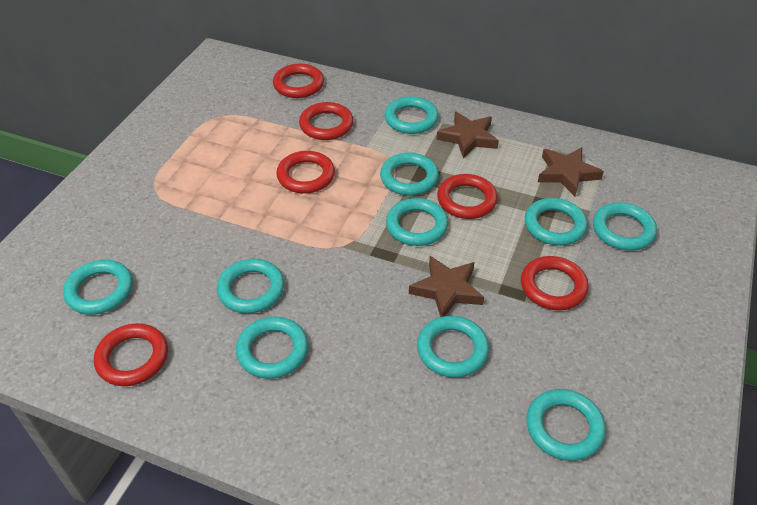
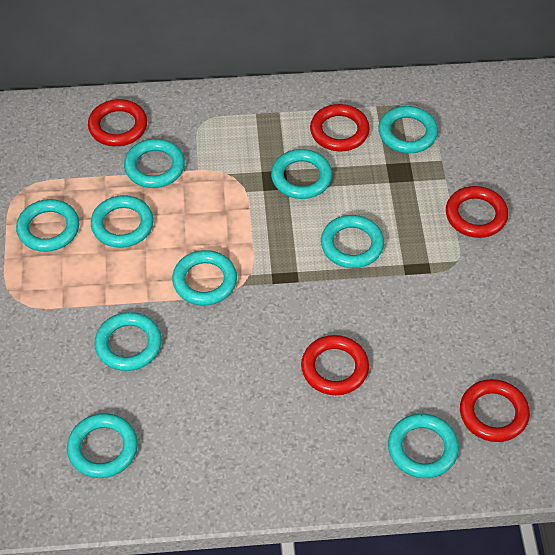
brown star: 3 -> 0
red ring: 6 -> 5

